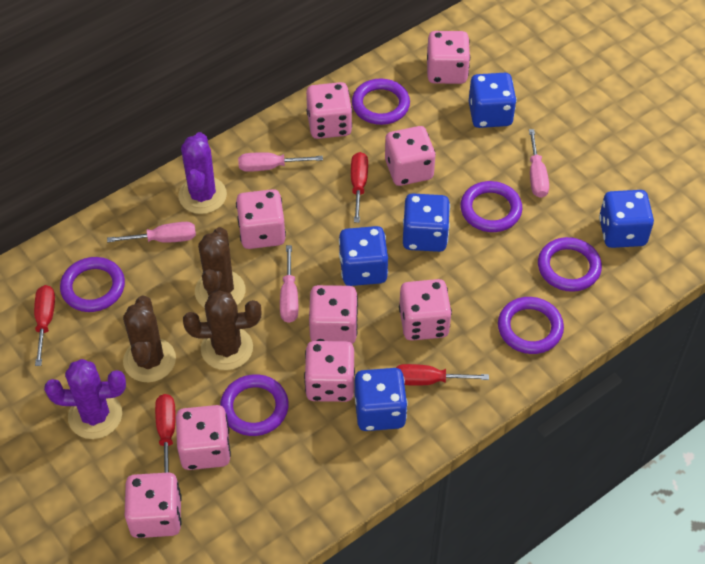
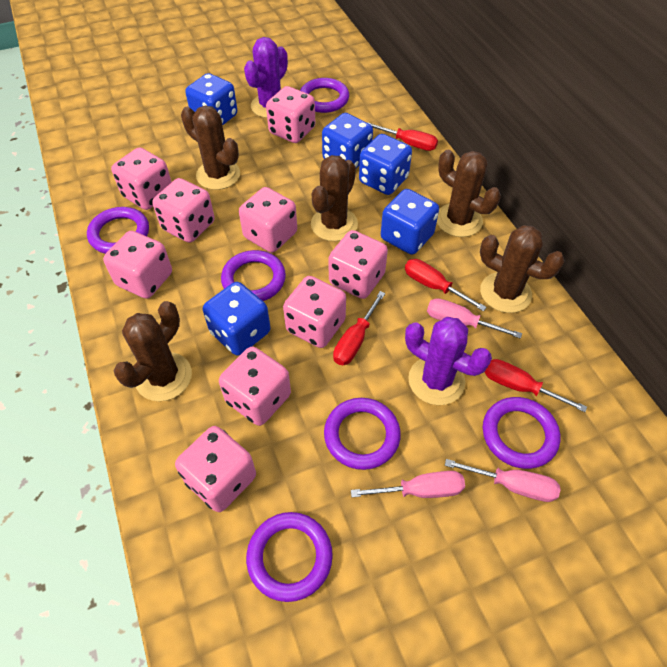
brown cactus: 3 -> 5
pink screwdriver: 4 -> 3

